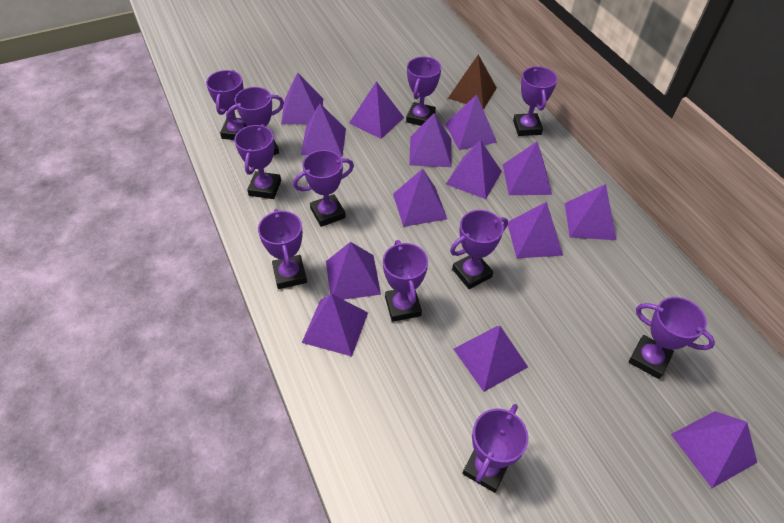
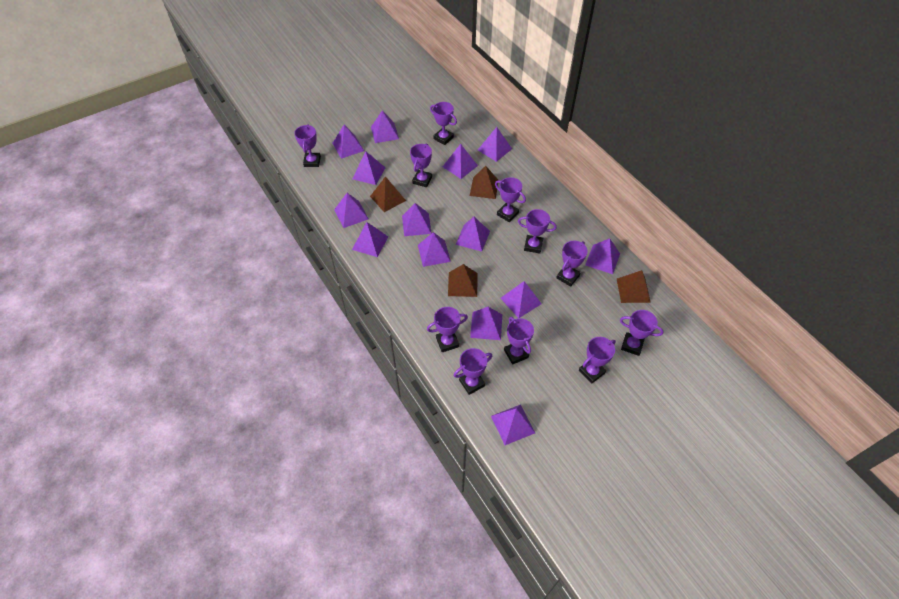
brown pyramid: 1 -> 4

